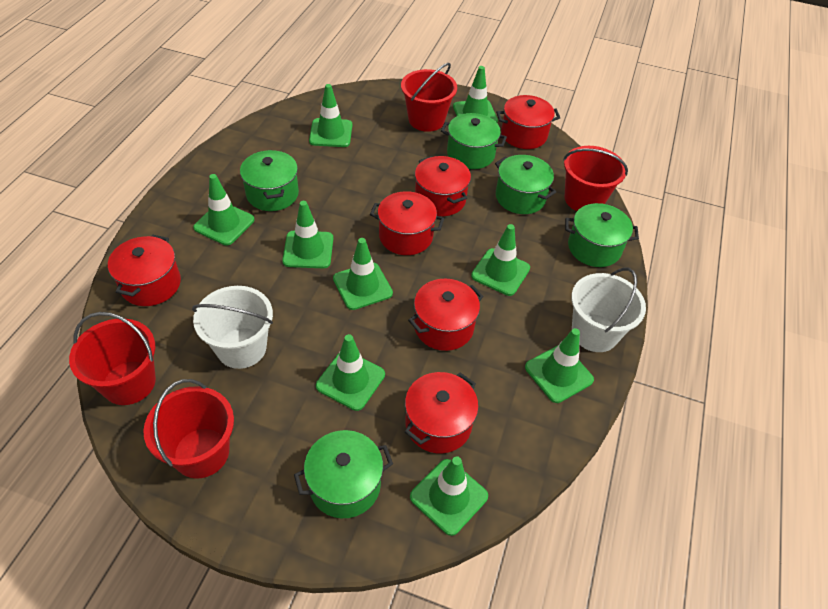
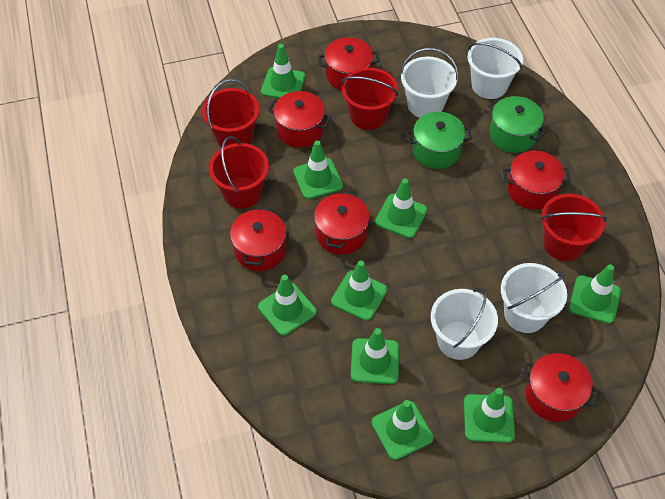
green pot: 5 -> 2
white bucket: 2 -> 4

